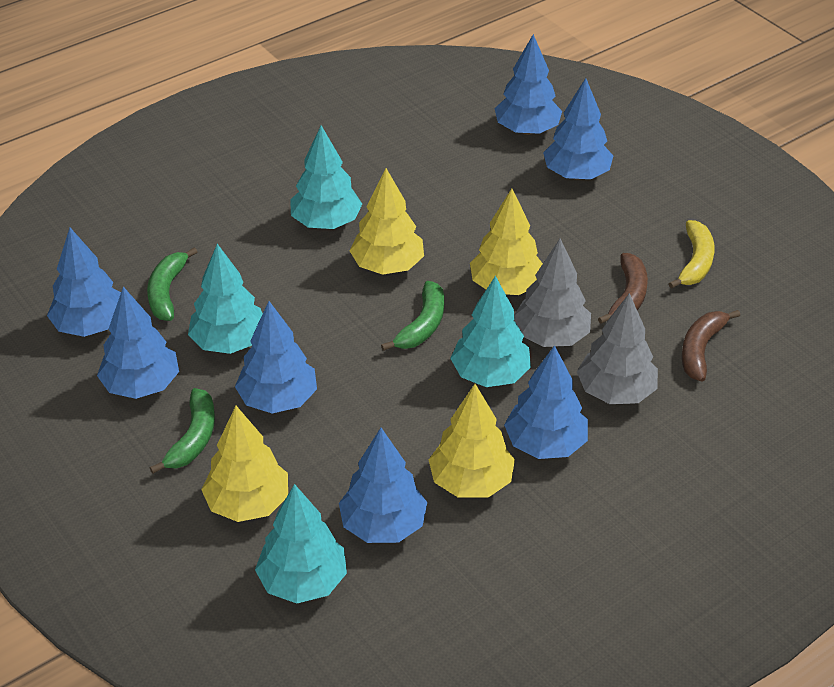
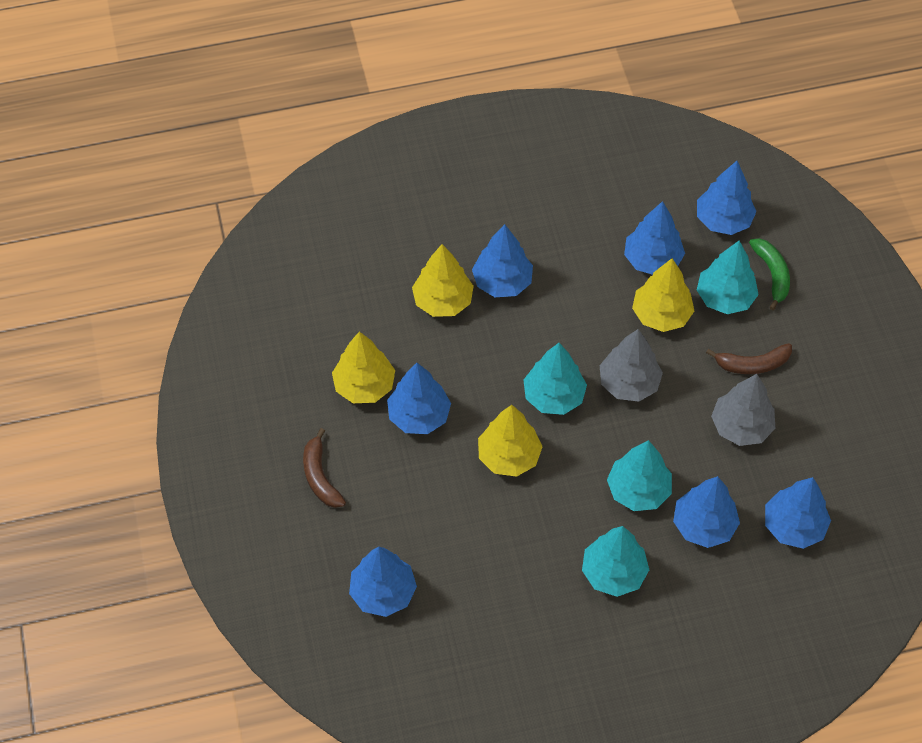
green banana: 3 -> 1
yellow banana: 1 -> 0

